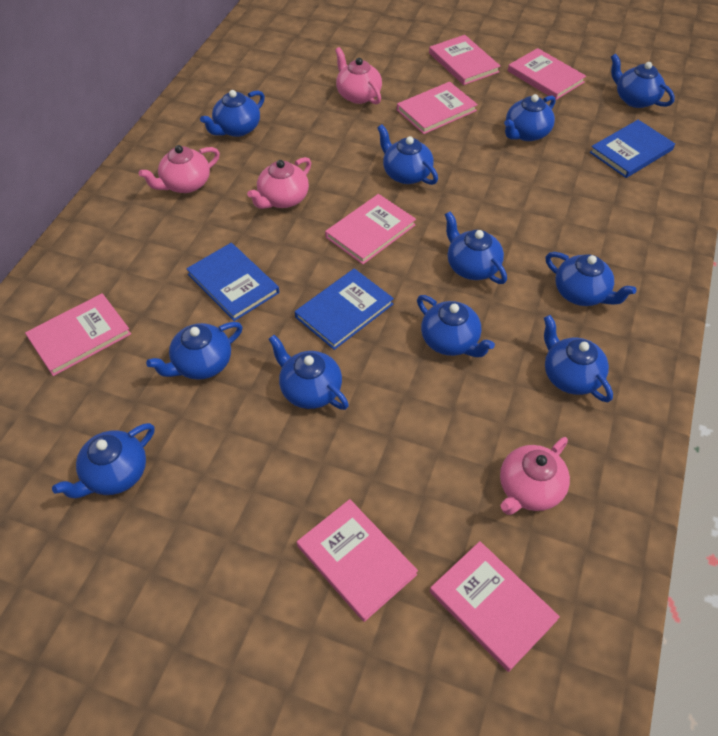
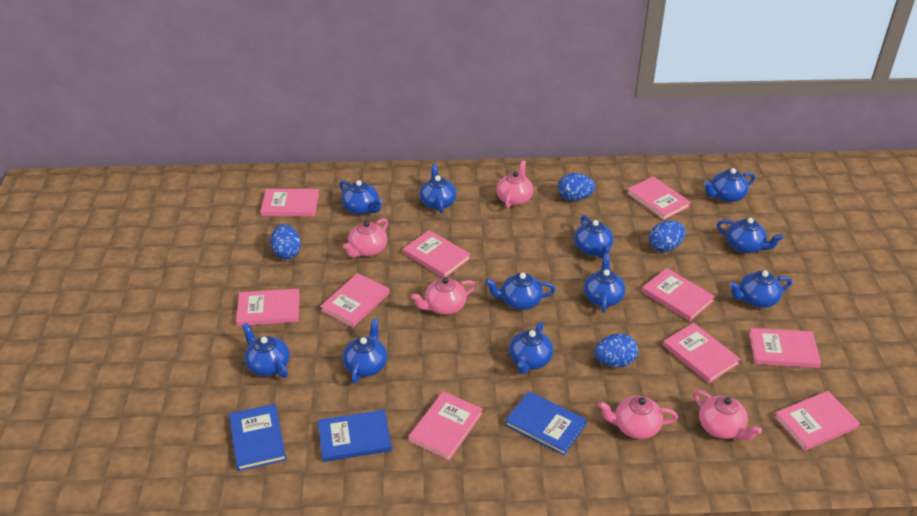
blue egg: 0 -> 4
pink book: 7 -> 10
pink teapot: 4 -> 5

